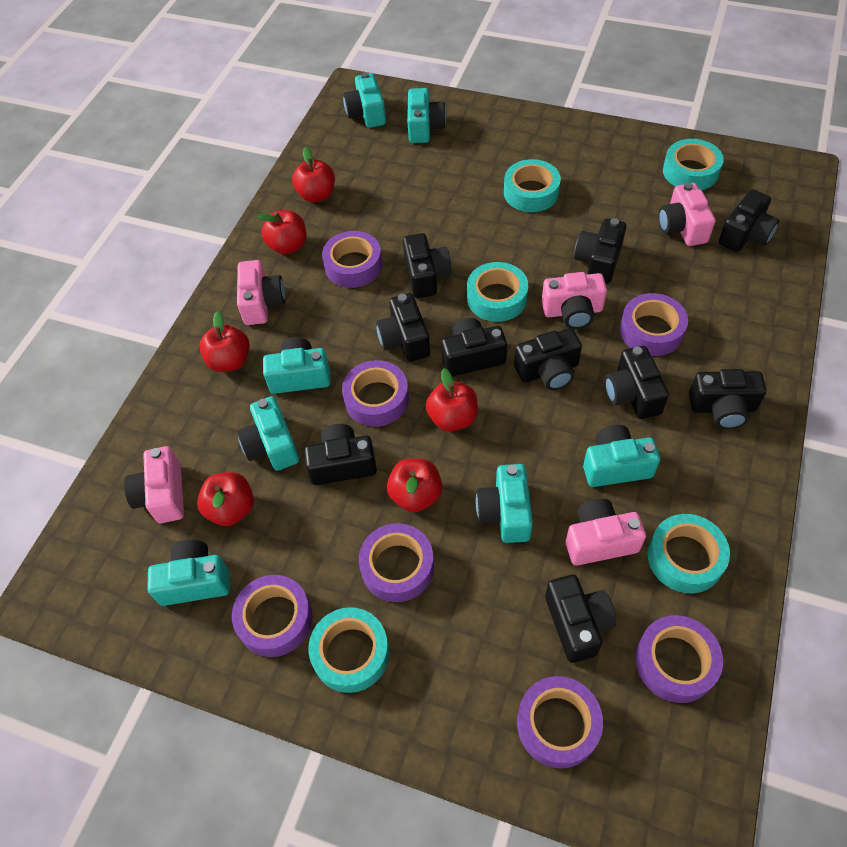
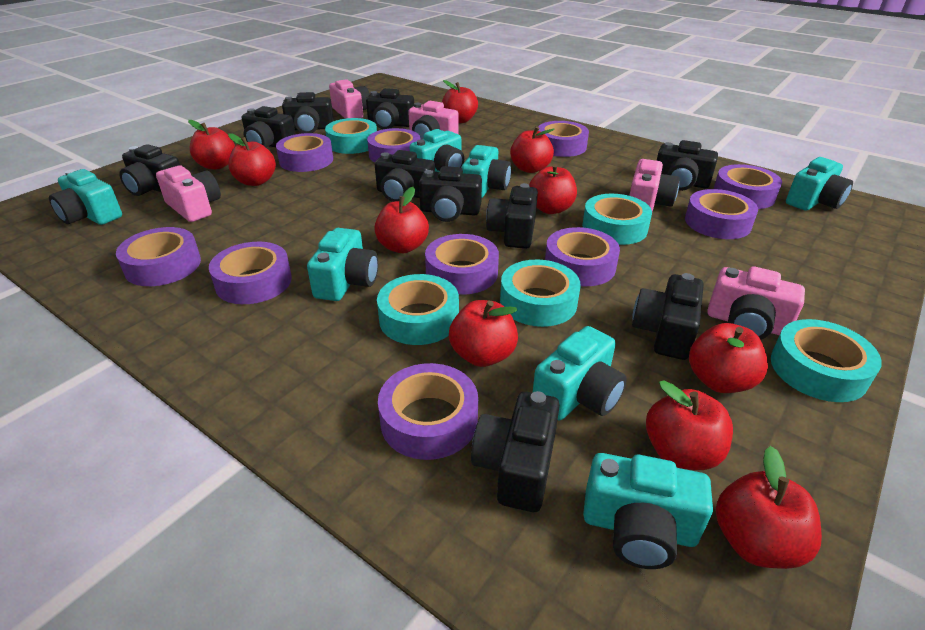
purple tape: 7 -> 10
red apple: 6 -> 10

